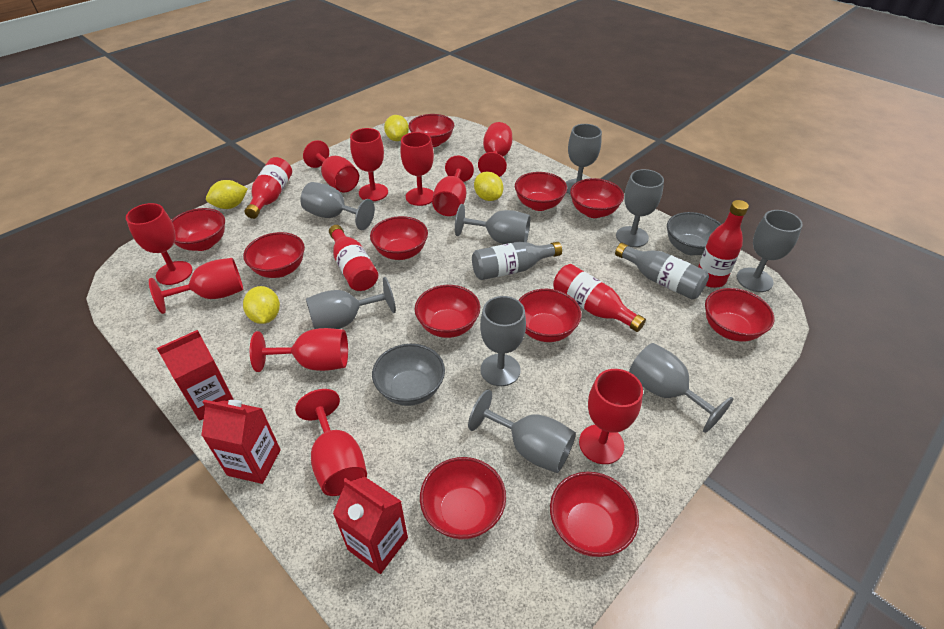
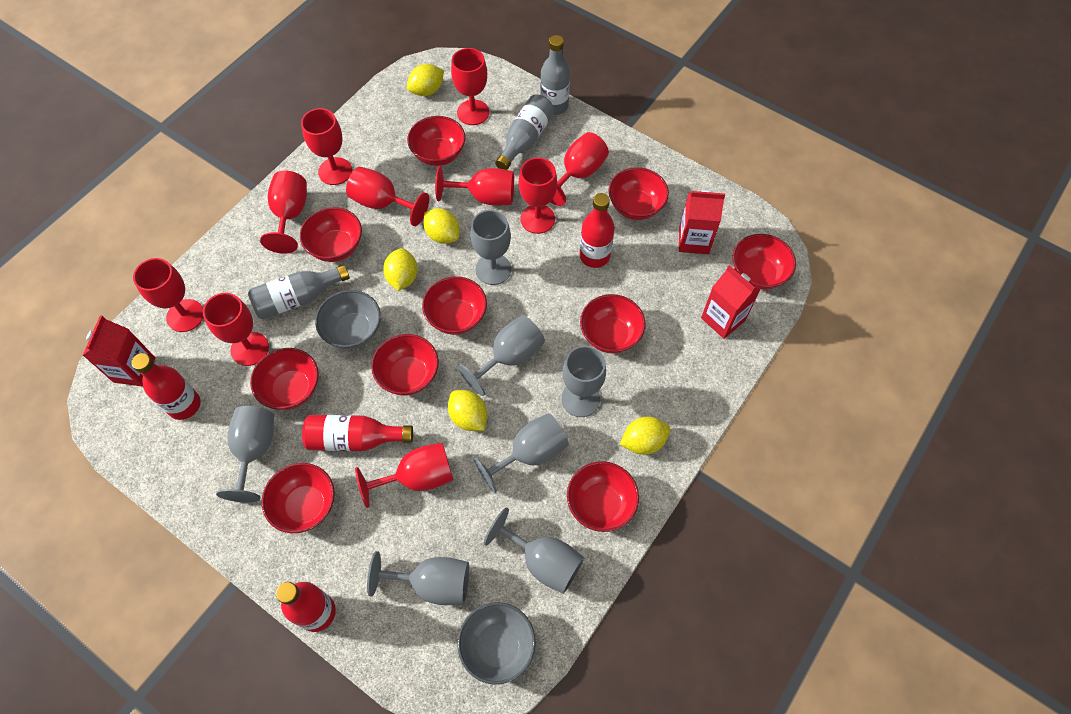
grey bottle: 2 -> 3
grey goblet: 9 -> 7
red bowl: 11 -> 10
yellow lemon: 4 -> 5

